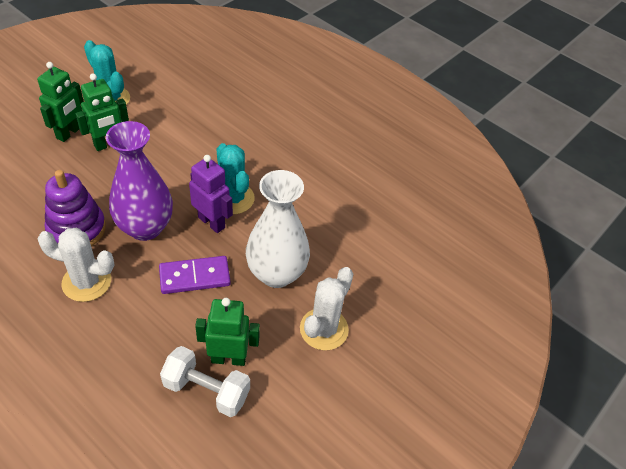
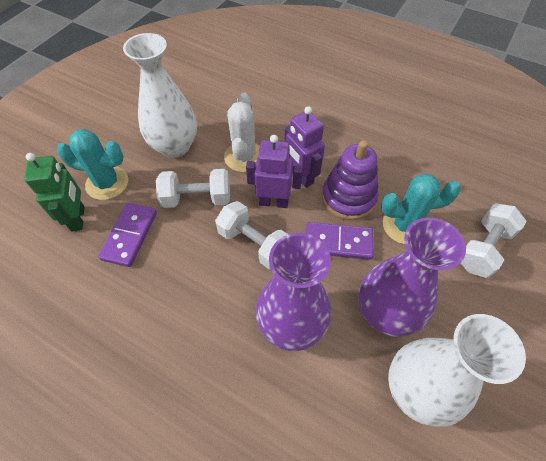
green robot: 3 -> 1
purple domino: 1 -> 2
purple robot: 1 -> 2
purple vase: 1 -> 2
white cactus: 2 -> 1
white dumbbell: 1 -> 3
white vase: 1 -> 2

